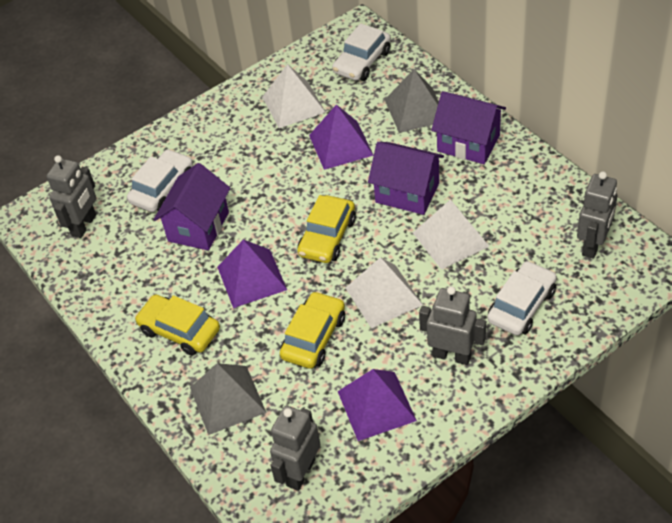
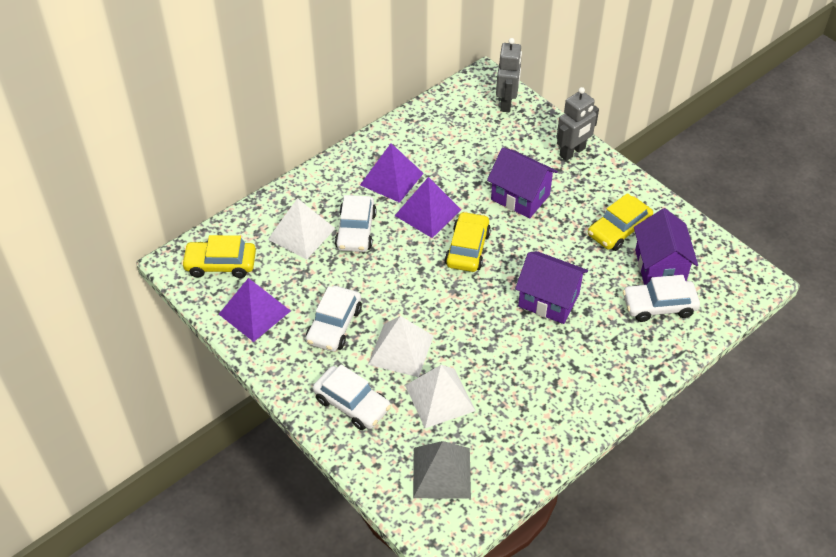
grey pyramid: 2 -> 1
grey robot: 4 -> 2
white car: 3 -> 4

